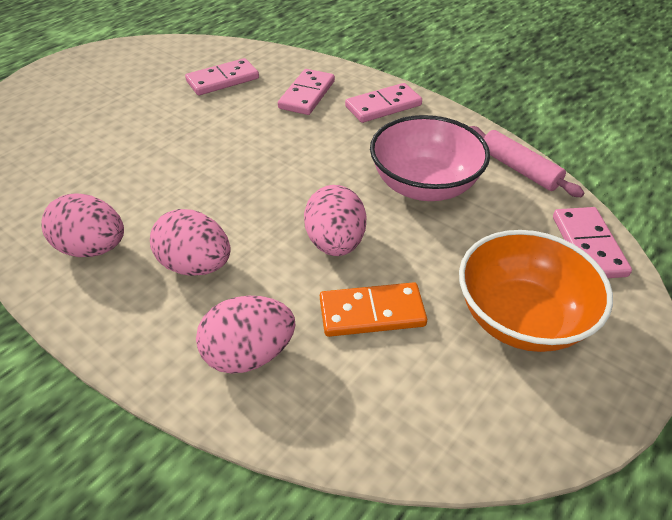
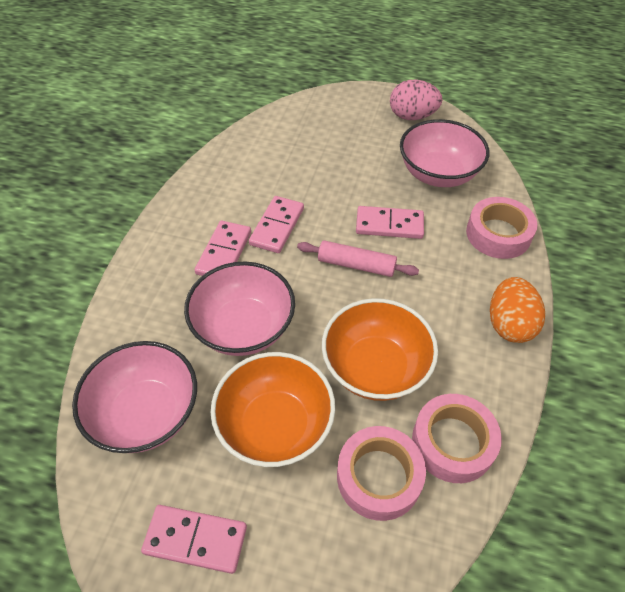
orange bowl: 1 -> 2
orange domino: 1 -> 0
orange egg: 0 -> 1
pink bowl: 1 -> 3
pink egg: 4 -> 1
pink tape: 0 -> 3

